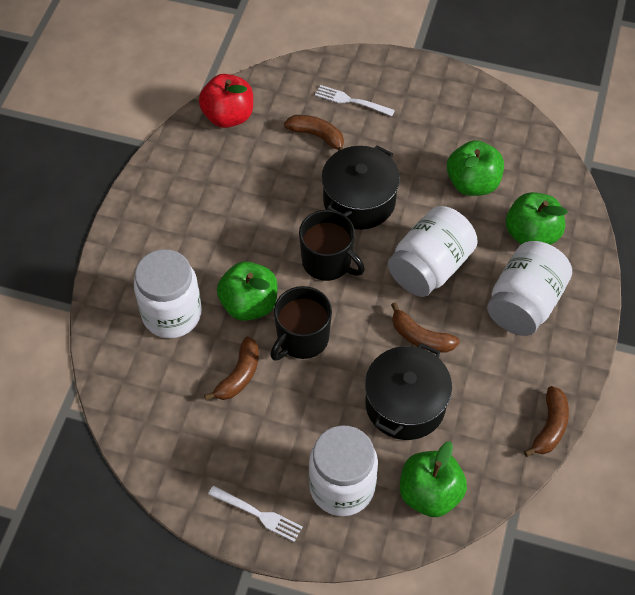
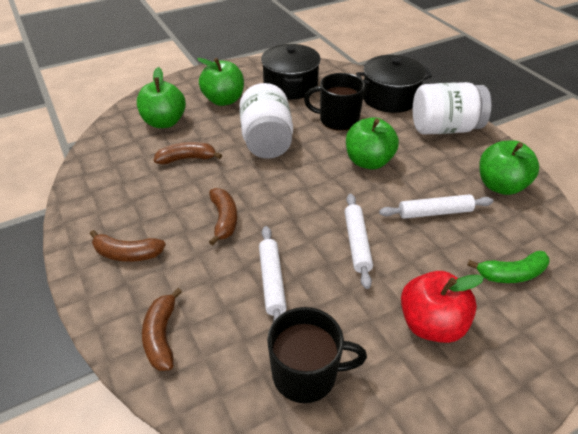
green banana: 0 -> 1
white fork: 2 -> 0
white jar: 4 -> 2
white rolling pin: 0 -> 3

